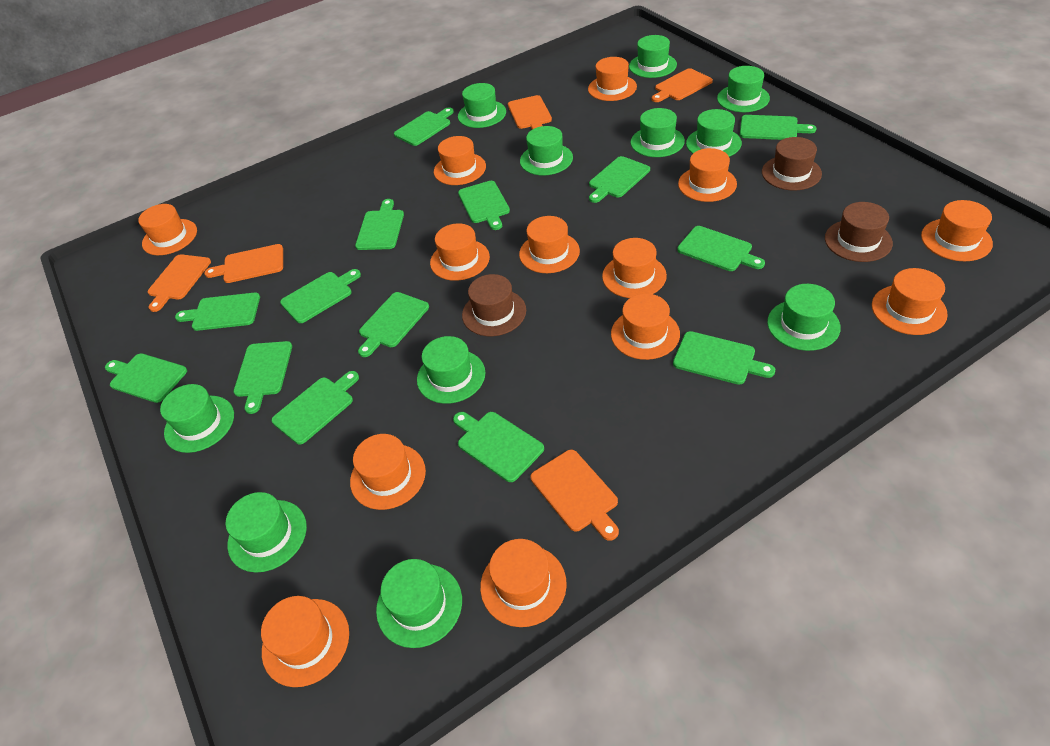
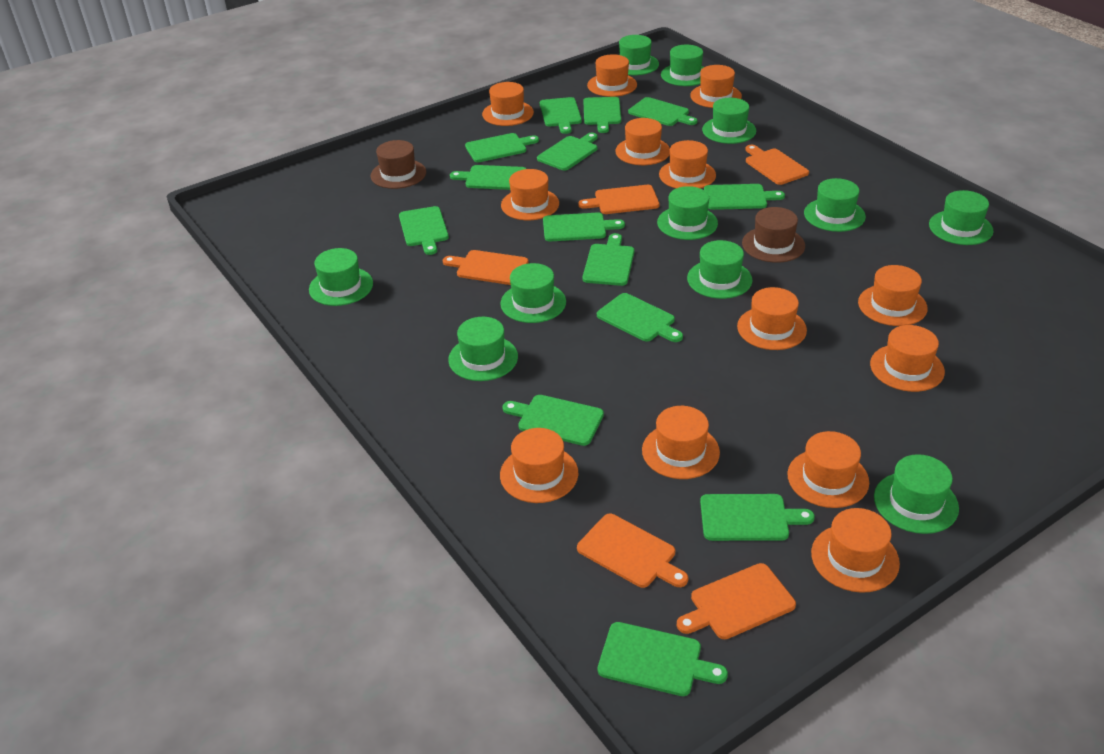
brown hat: 3 -> 2

